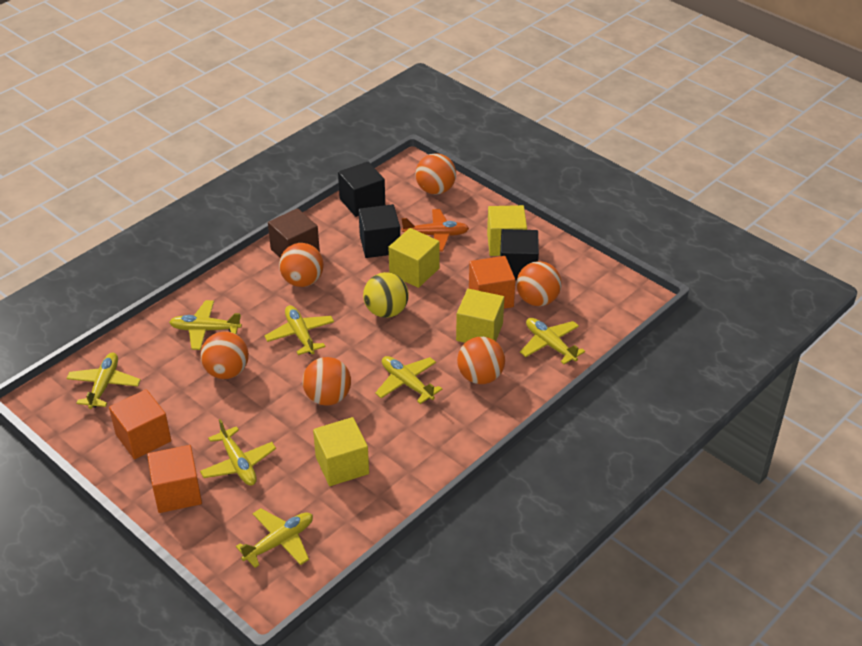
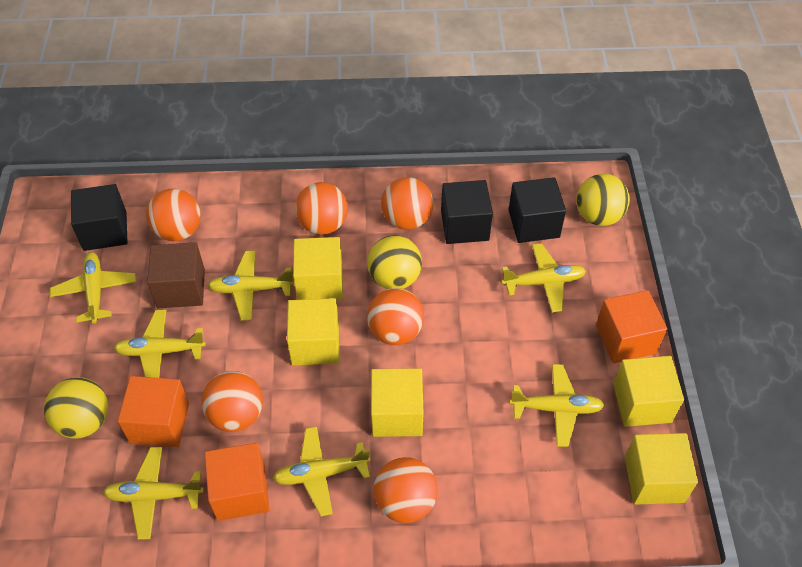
orange plane: 1 -> 0
yellow ball: 1 -> 3
yellow cube: 4 -> 5

